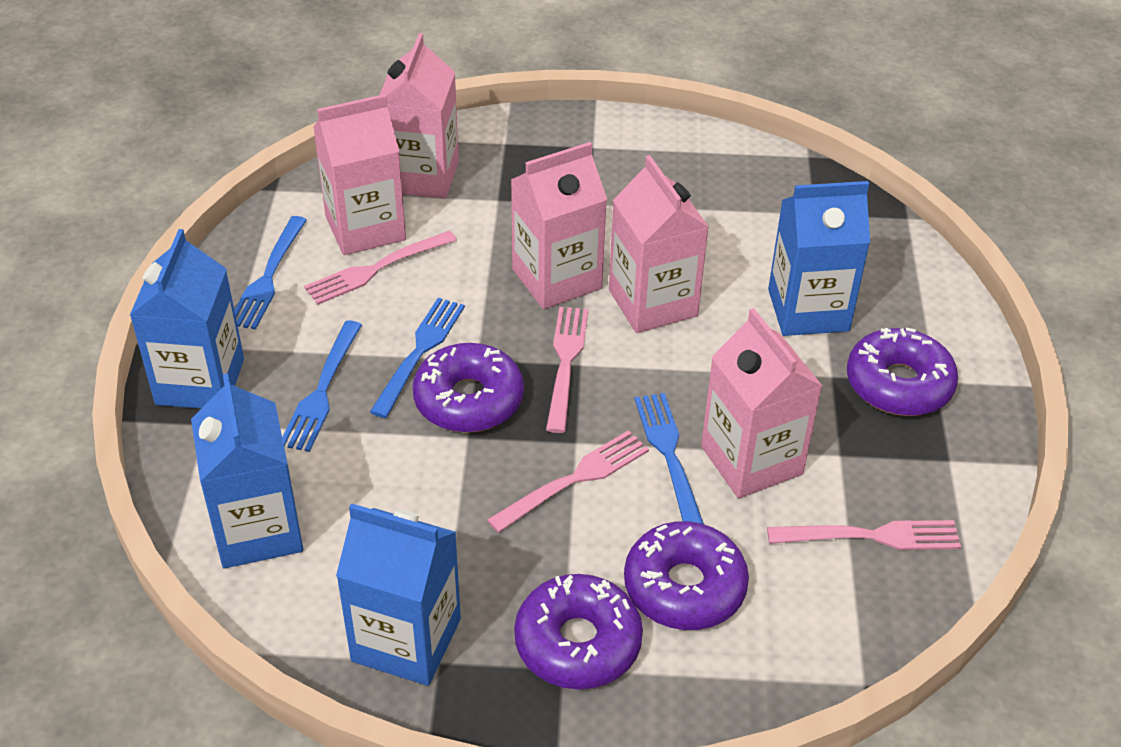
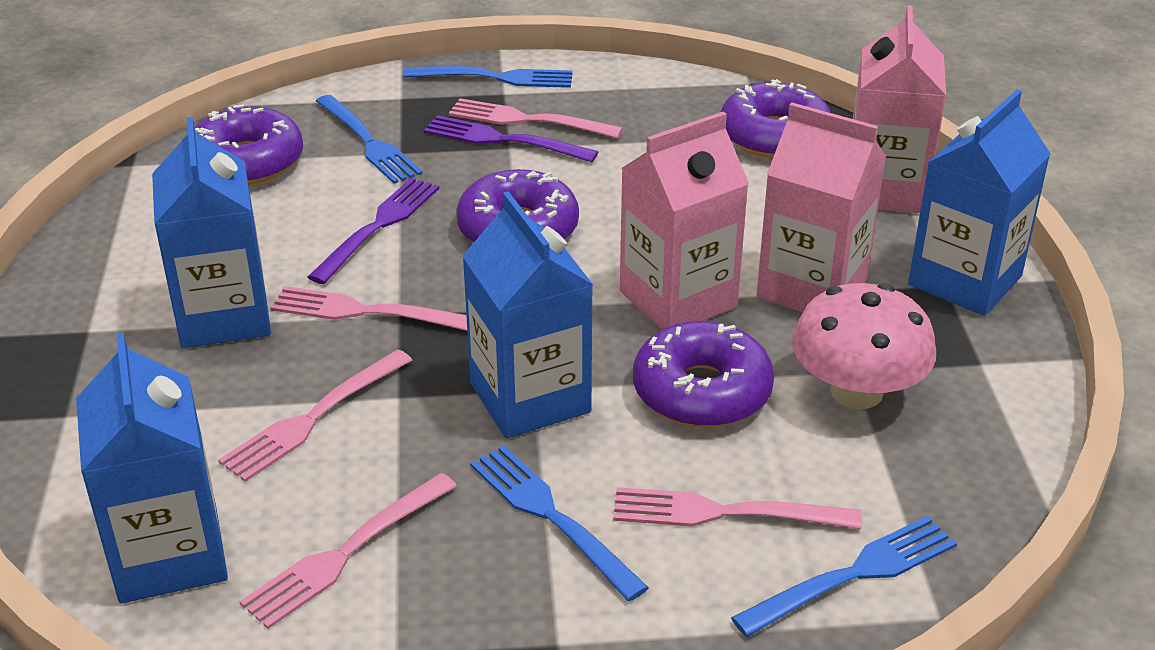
pink carton: 5 -> 3
pink fork: 4 -> 5
pink mushroom: 0 -> 1
purple fork: 0 -> 2

